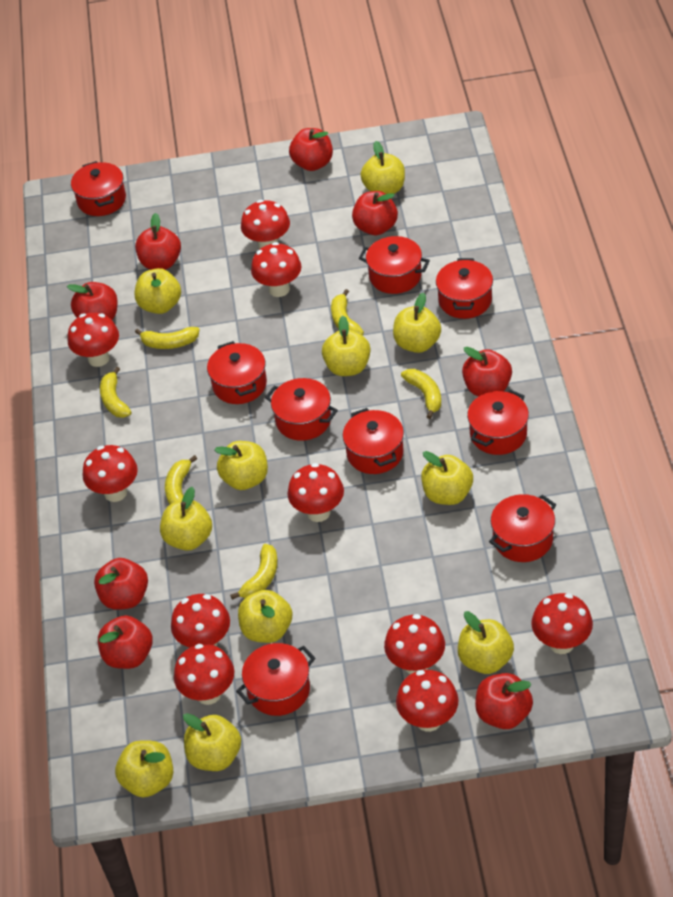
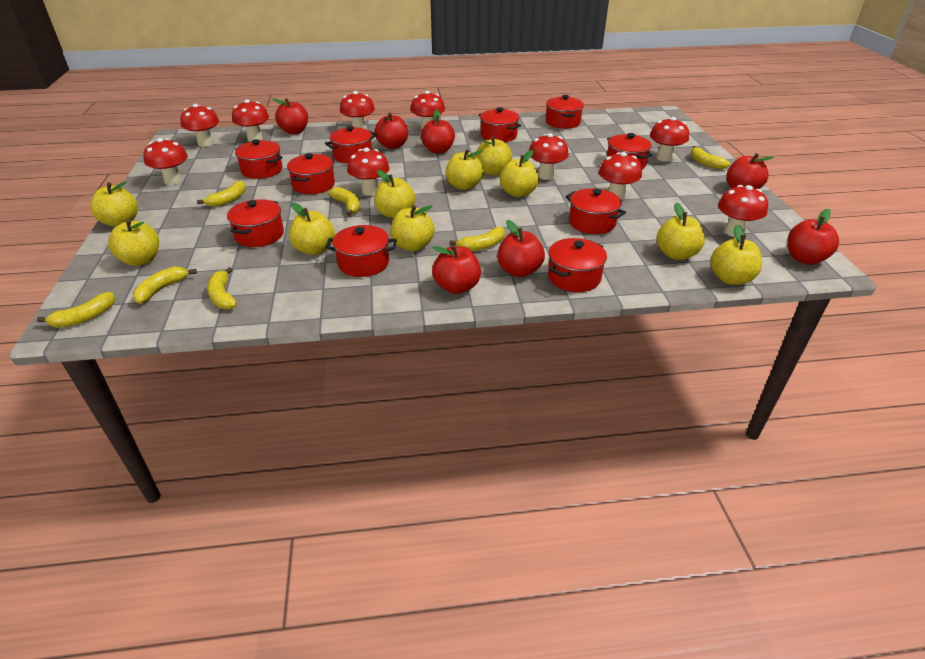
red apple: 8 -> 7
red pot: 9 -> 10
yellow apple: 11 -> 10
yellow banana: 6 -> 7

